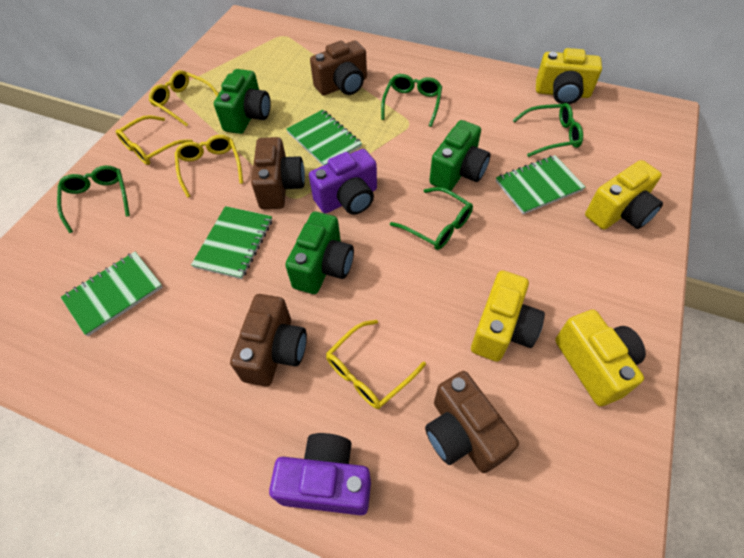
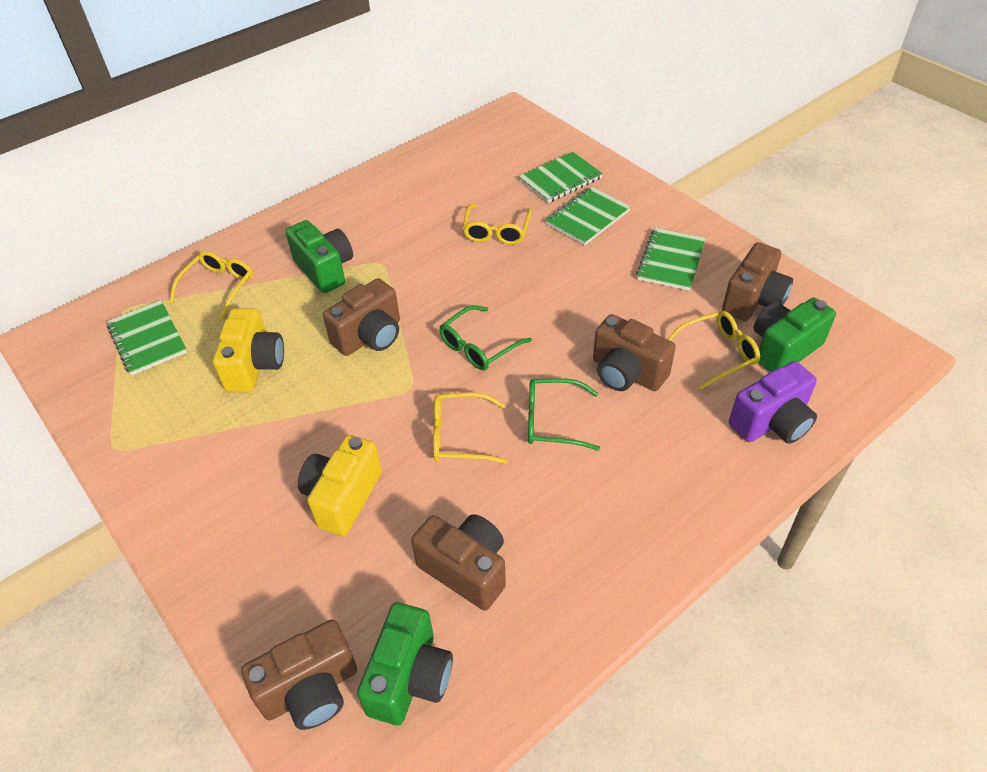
brown camera: 4 -> 5
green glasses: 4 -> 2
purple camera: 2 -> 1
yellow camera: 4 -> 2

